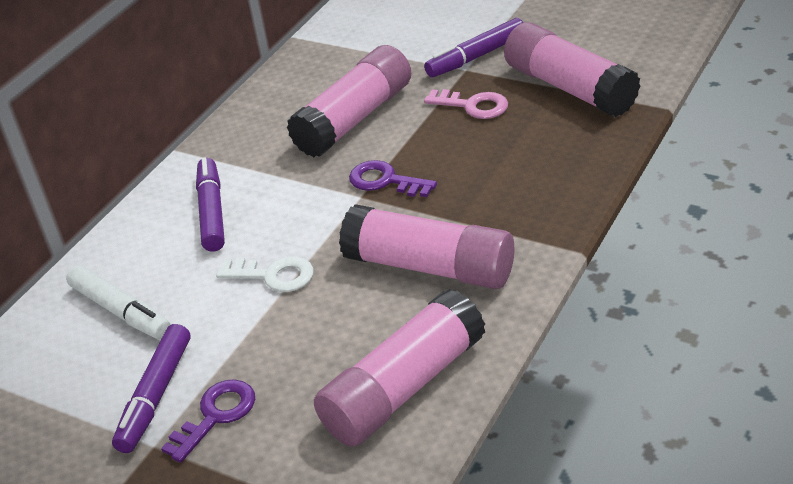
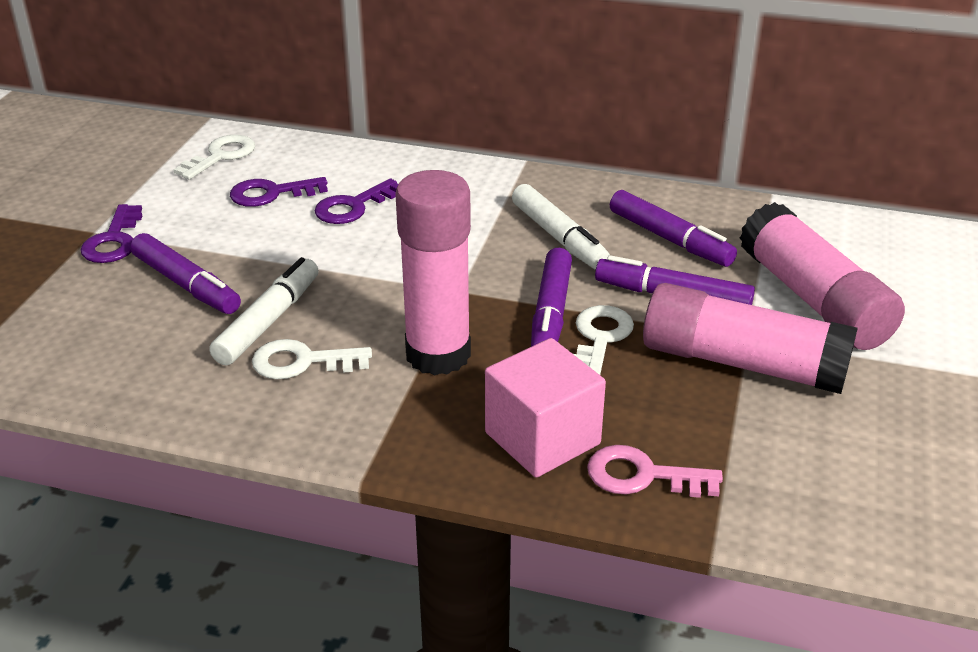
pink cube: 0 -> 1
pink glue stick: 4 -> 3
purple key: 2 -> 3
purple marker: 3 -> 4
white key: 1 -> 3
white marker: 1 -> 2

